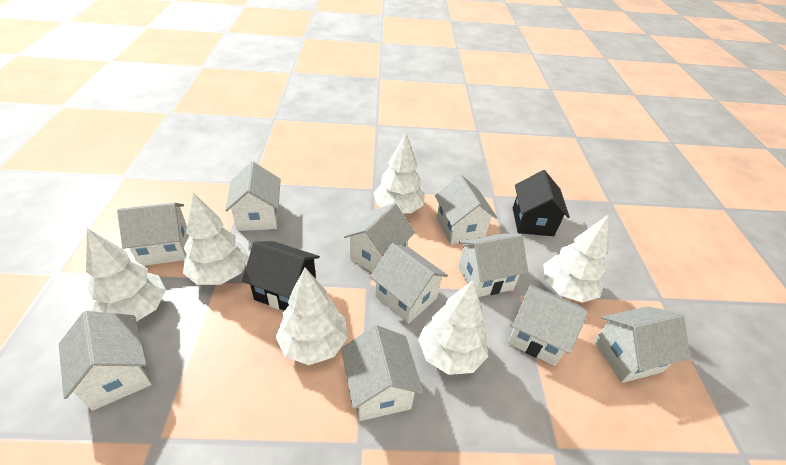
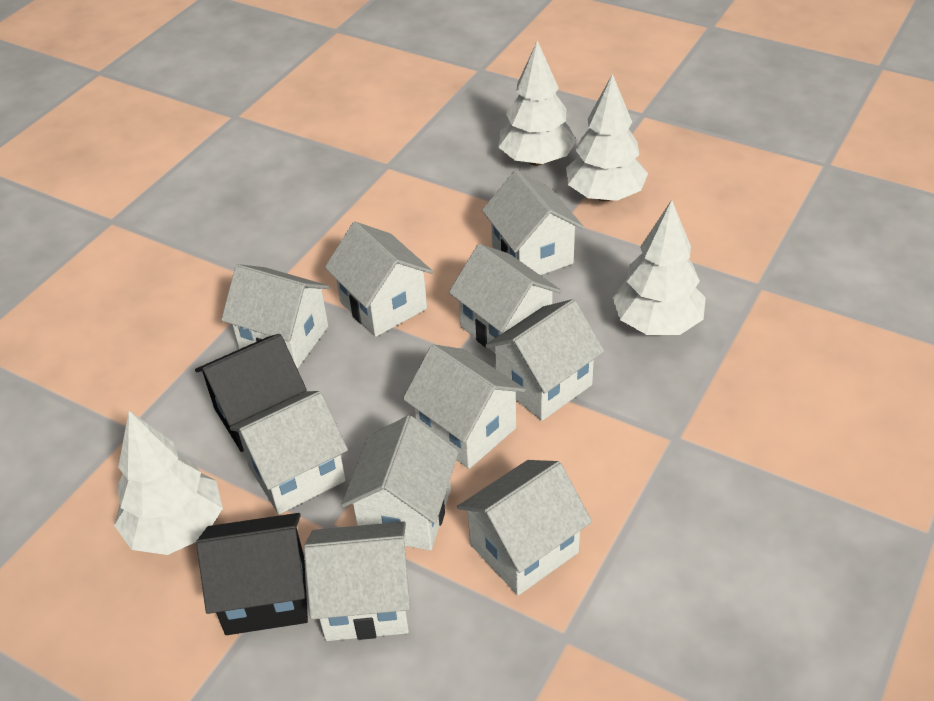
white tree: 6 -> 4

